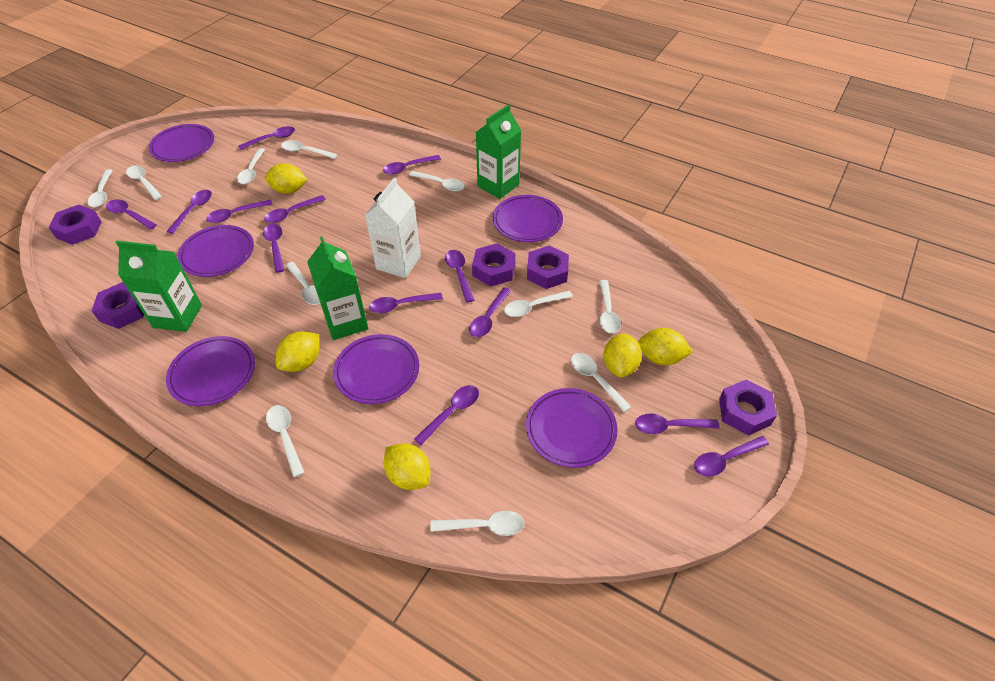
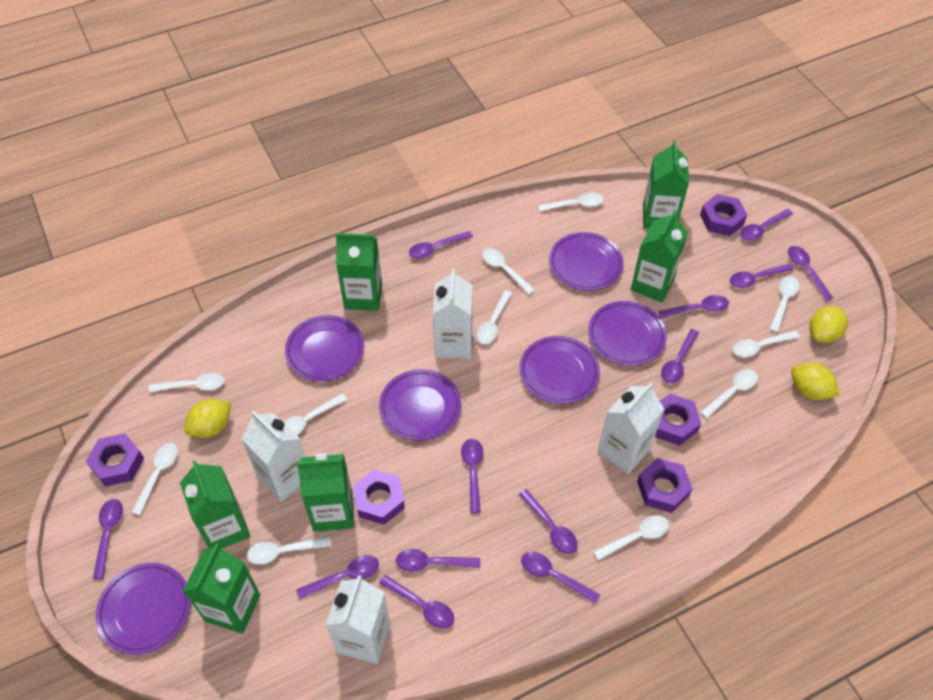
green carton: 3 -> 6
white carton: 1 -> 4
yellow lemon: 5 -> 3

